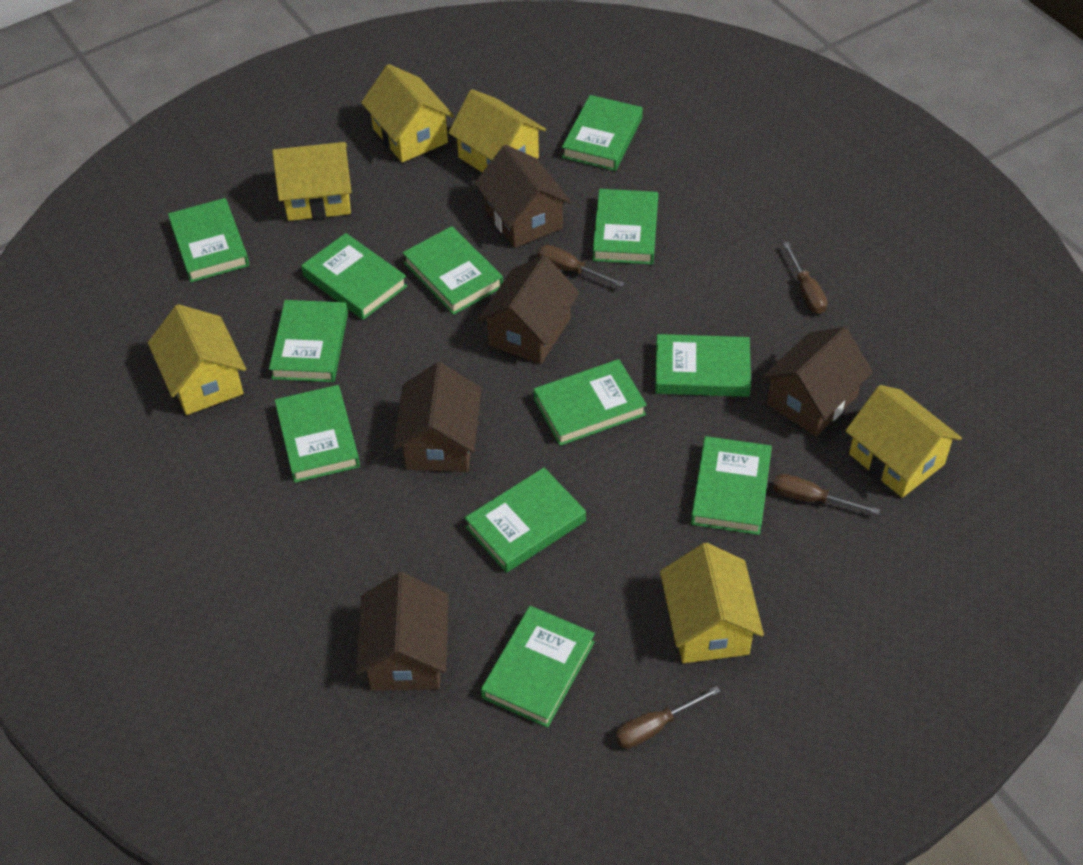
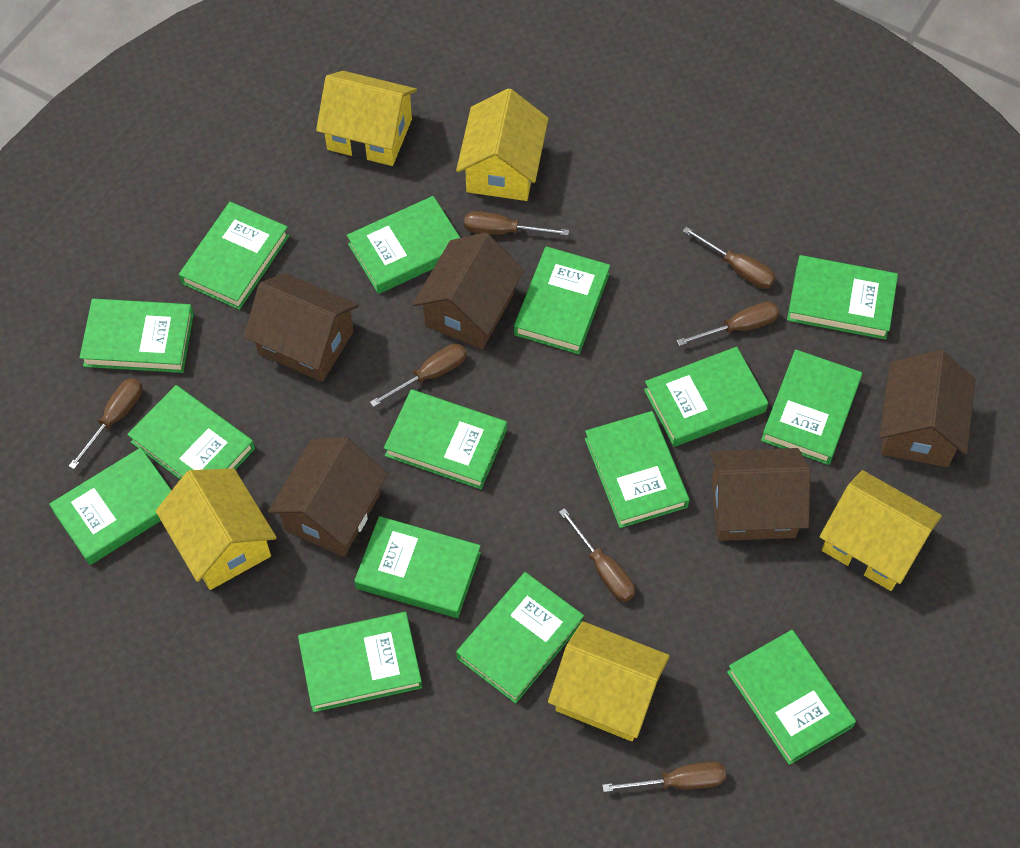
brown screwdriver: 4 -> 7
green book: 12 -> 15
yellow house: 6 -> 5

